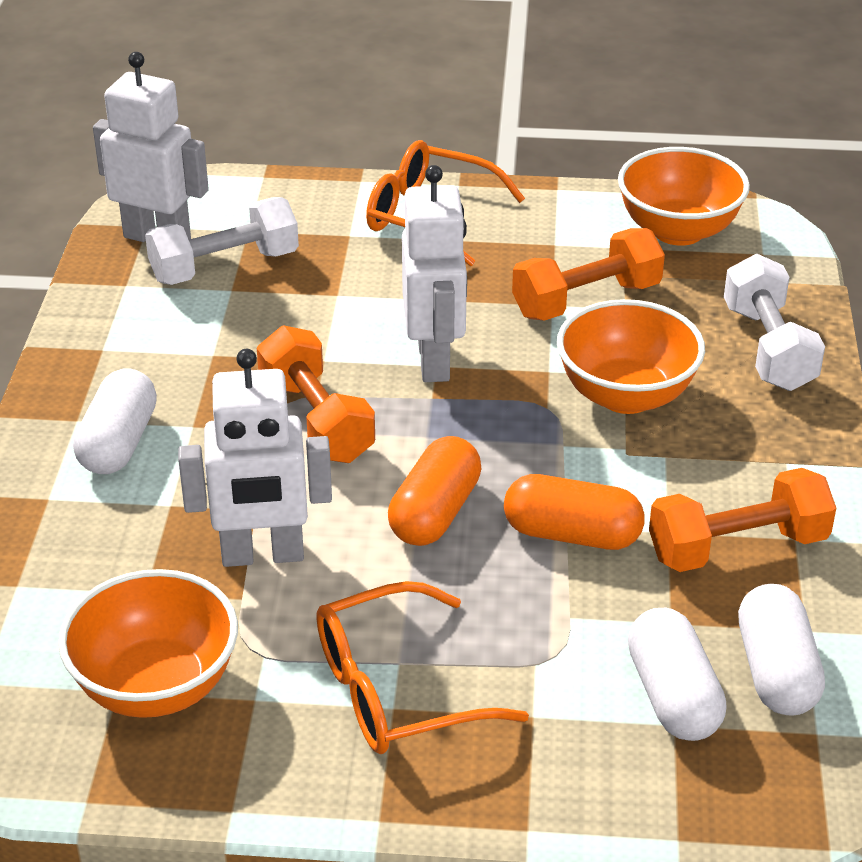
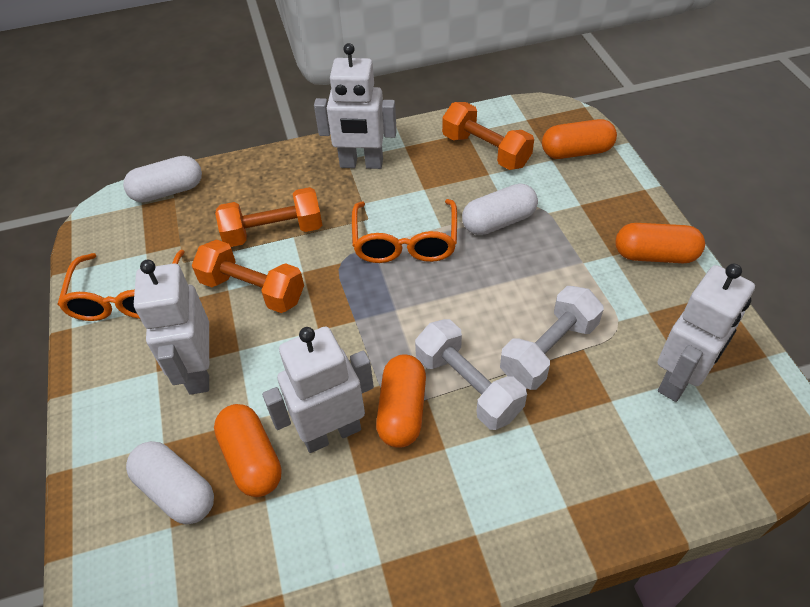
orange bowl: 3 -> 0
orange capsule: 2 -> 4
white robot: 3 -> 4

